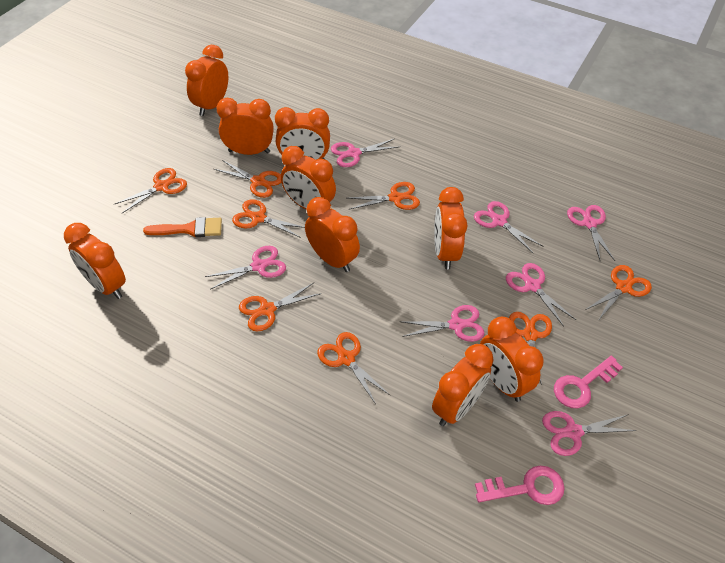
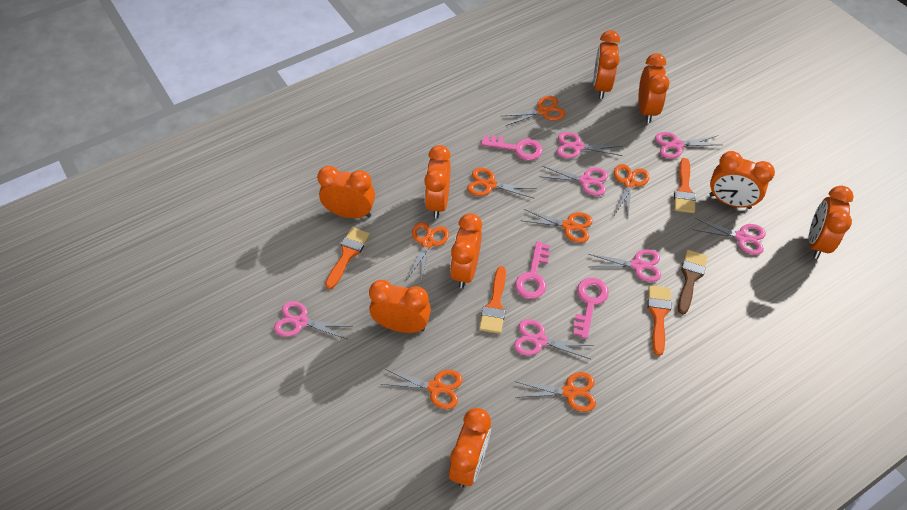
brown brush: 0 -> 1
orange brush: 1 -> 4
orange scissors: 8 -> 7
pink key: 2 -> 3

